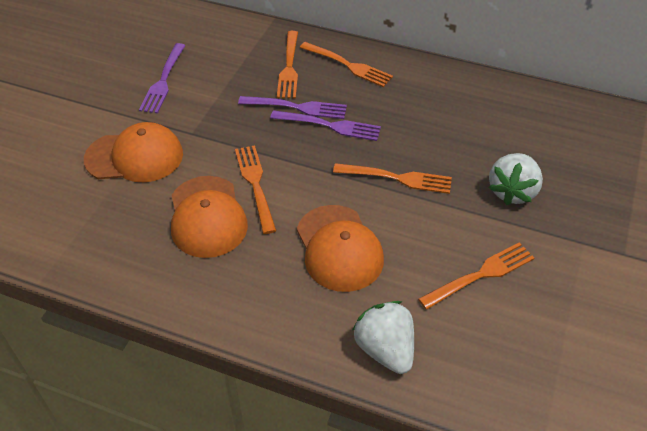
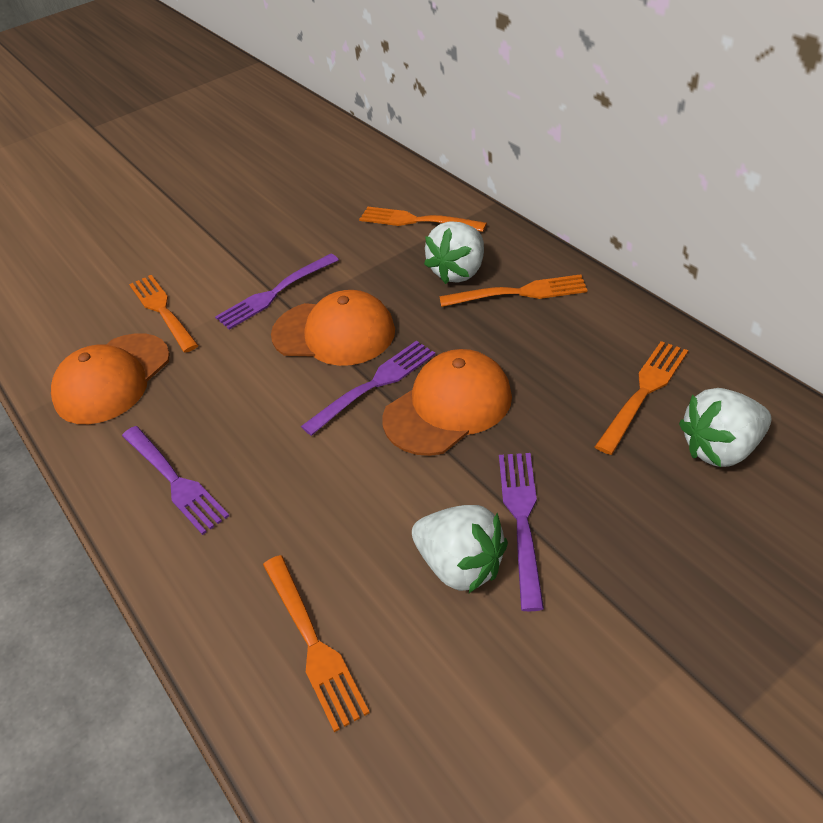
purple fork: 3 -> 4
white strawberry: 2 -> 3

